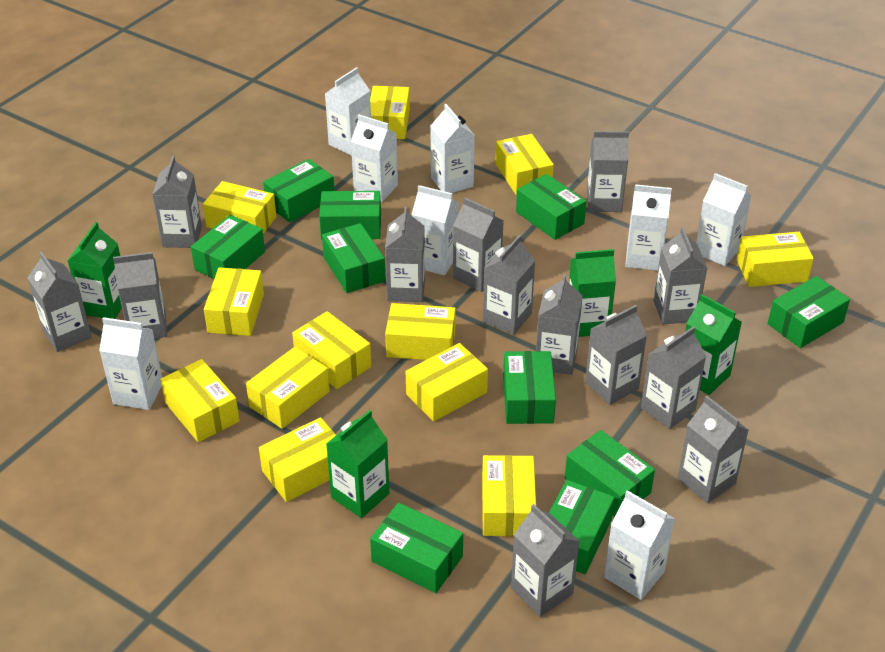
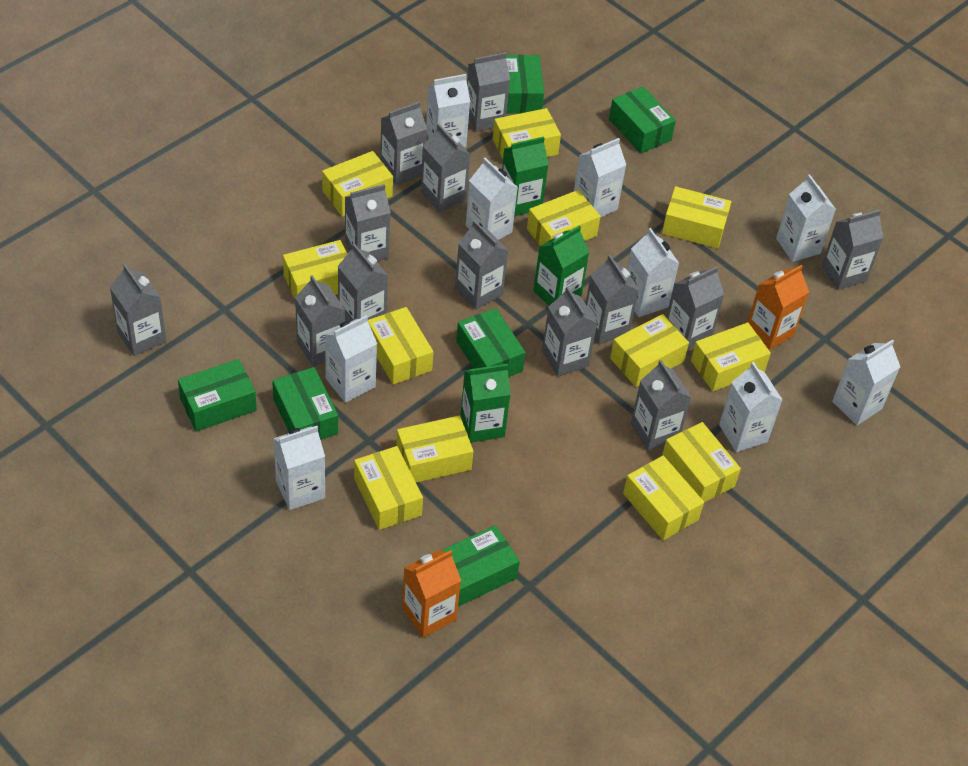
green box: 10 -> 6
green carton: 4 -> 3
orange carton: 0 -> 2
white carton: 8 -> 9

